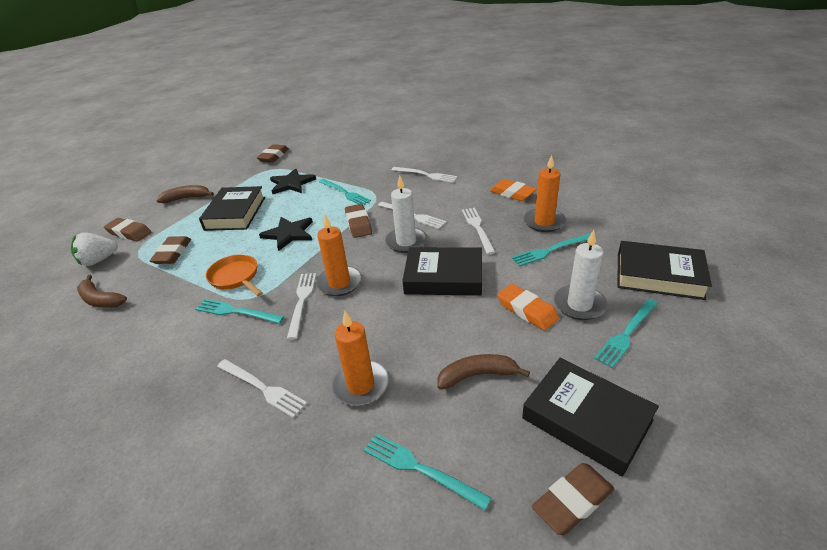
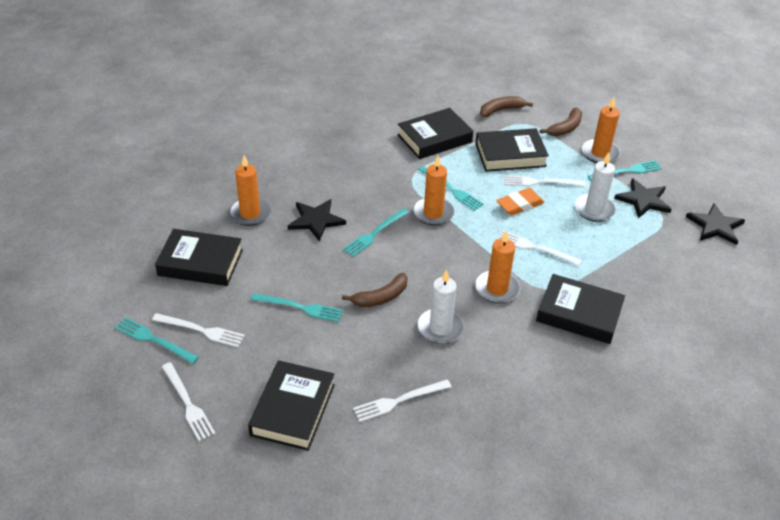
black book: 4 -> 5
black star: 2 -> 3
brown eraser: 5 -> 0
orange candle: 3 -> 4
orange eraser: 2 -> 1
orange pan: 1 -> 0
white strawberry: 1 -> 0

